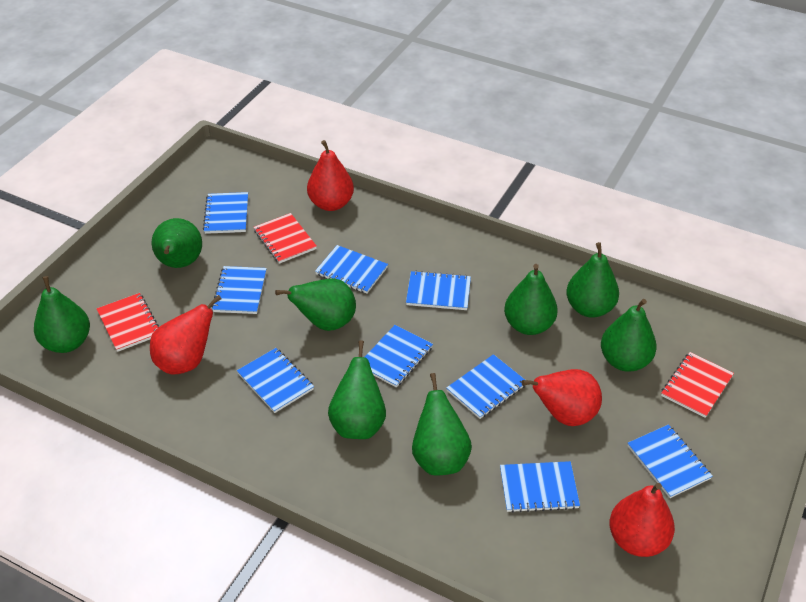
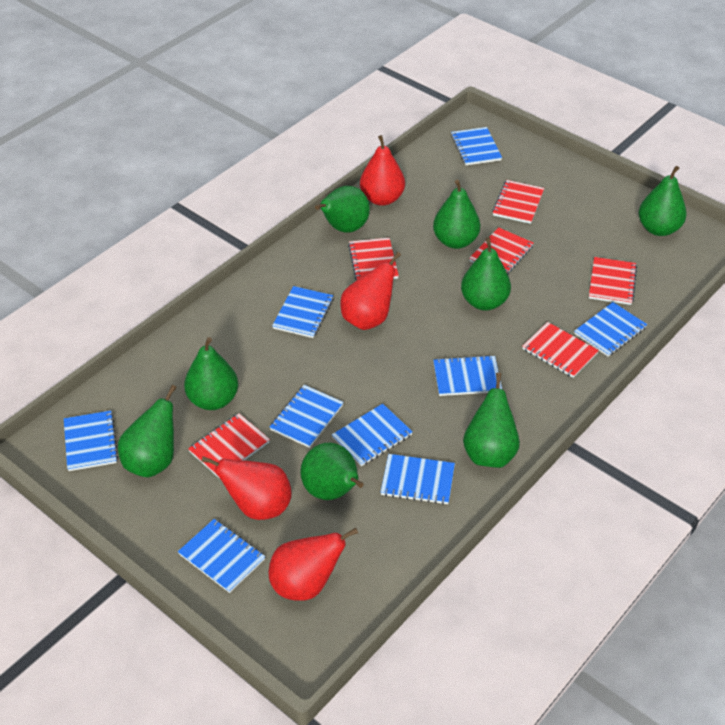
red notebook: 3 -> 6

